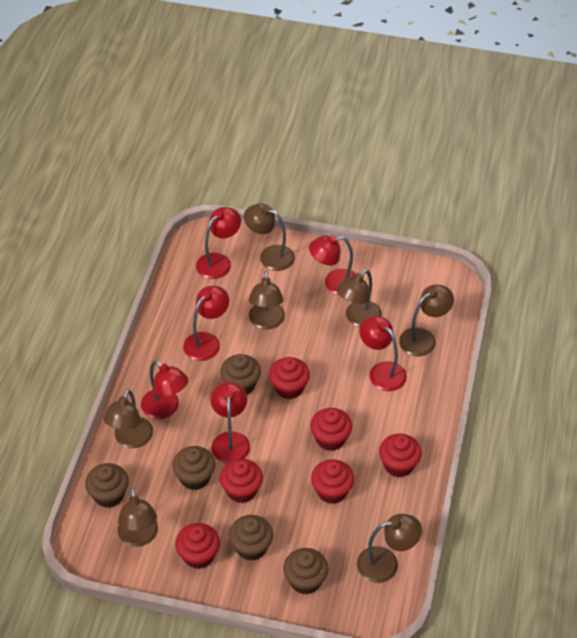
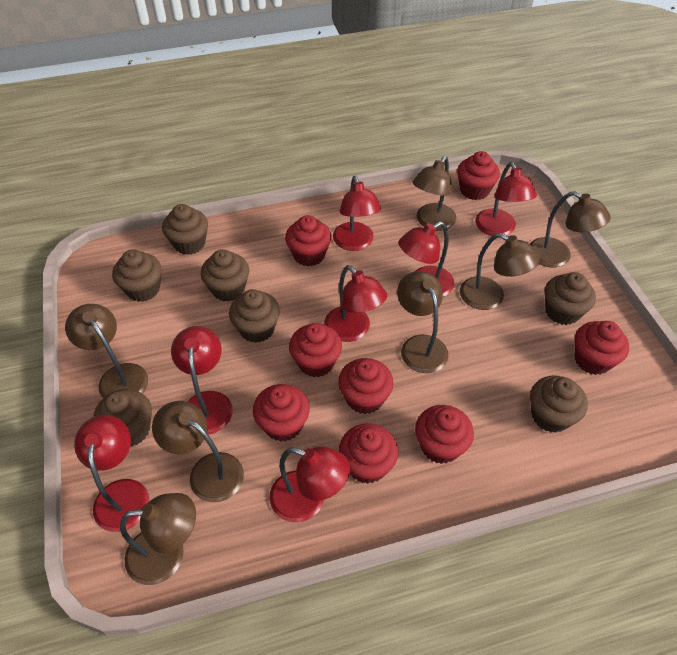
brown cupcake: 5 -> 7
red cupcake: 6 -> 8
red lamp: 6 -> 7

